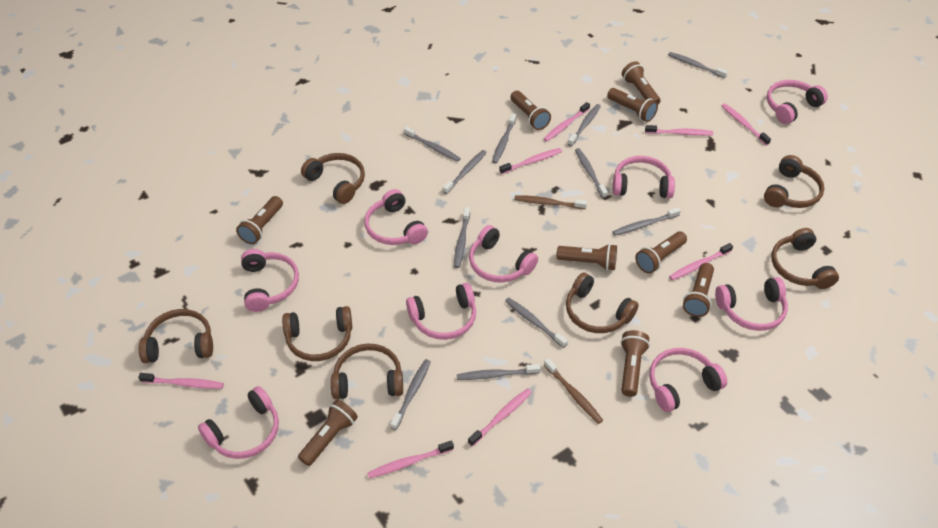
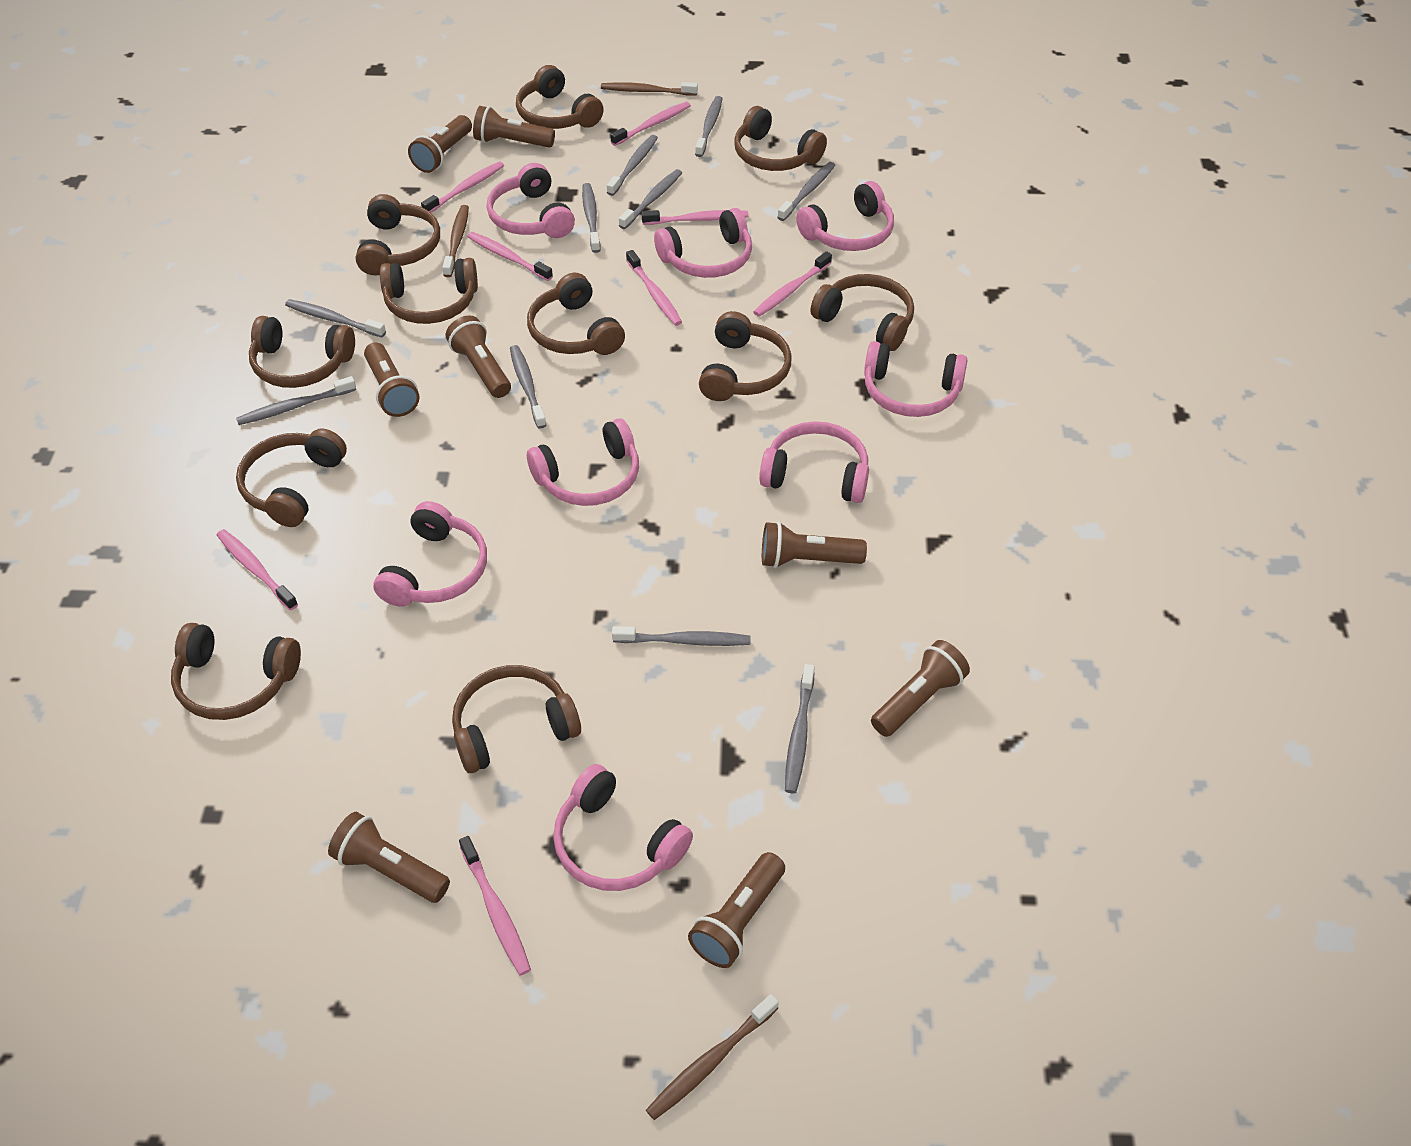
brown flashlight: 9 -> 8
brown headphones: 7 -> 11
brown toothbrush: 2 -> 3
grey toothbrush: 11 -> 10
pink headphones: 9 -> 8

